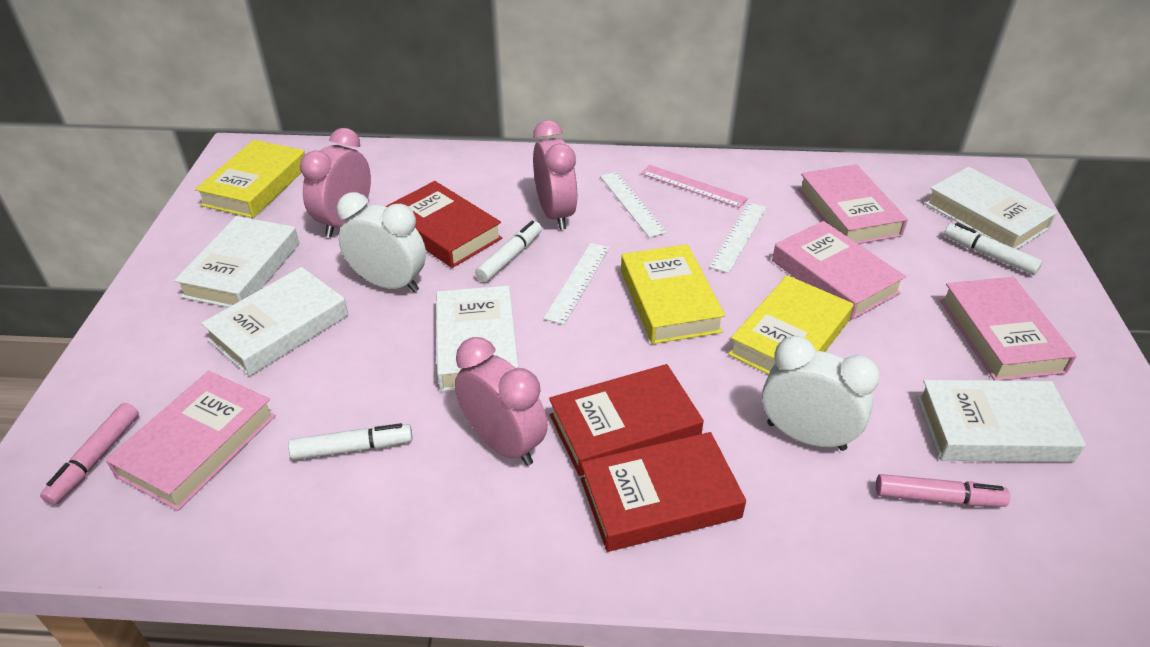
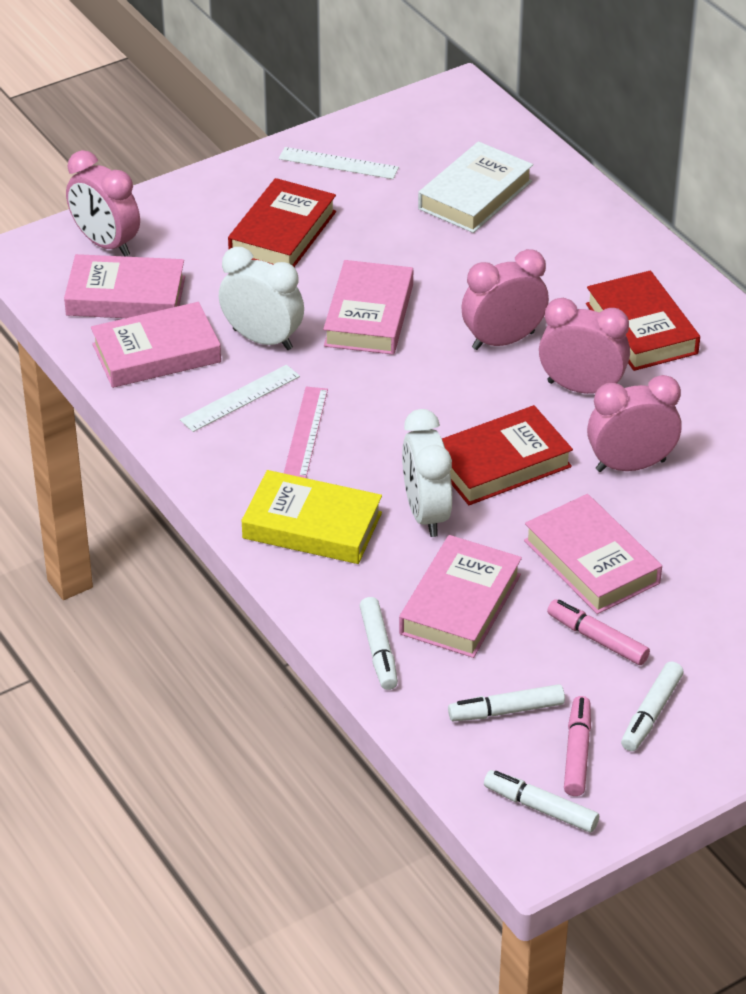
pink book: 4 -> 5
pink clock: 3 -> 4
white book: 5 -> 1
white marker: 3 -> 4
white ruler: 3 -> 2
yellow book: 3 -> 1

